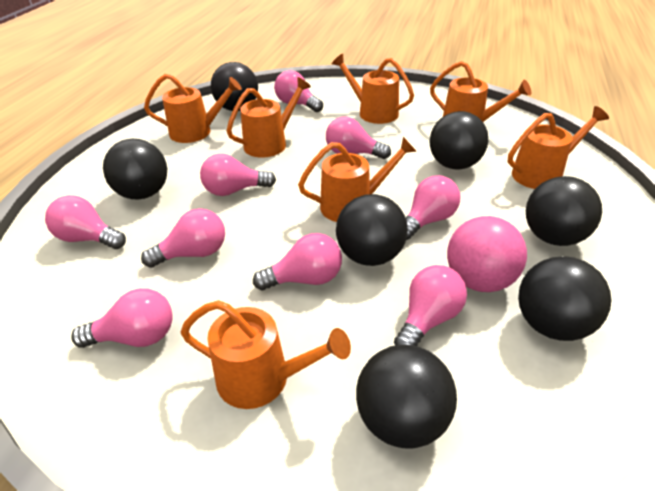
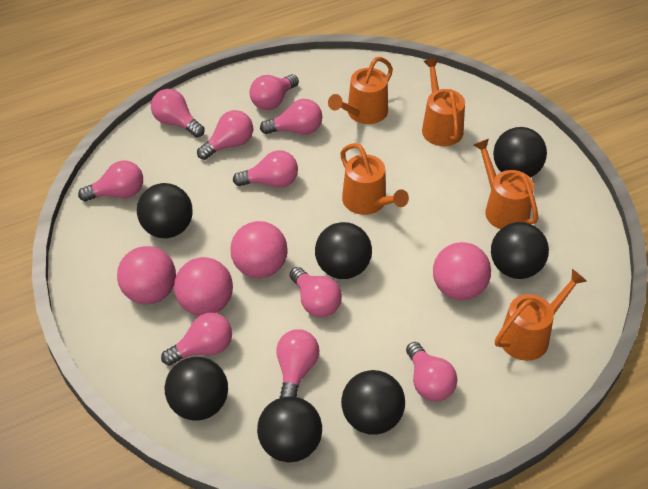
orange watering can: 7 -> 5
pink ball: 1 -> 4
pink light bulb: 9 -> 10

